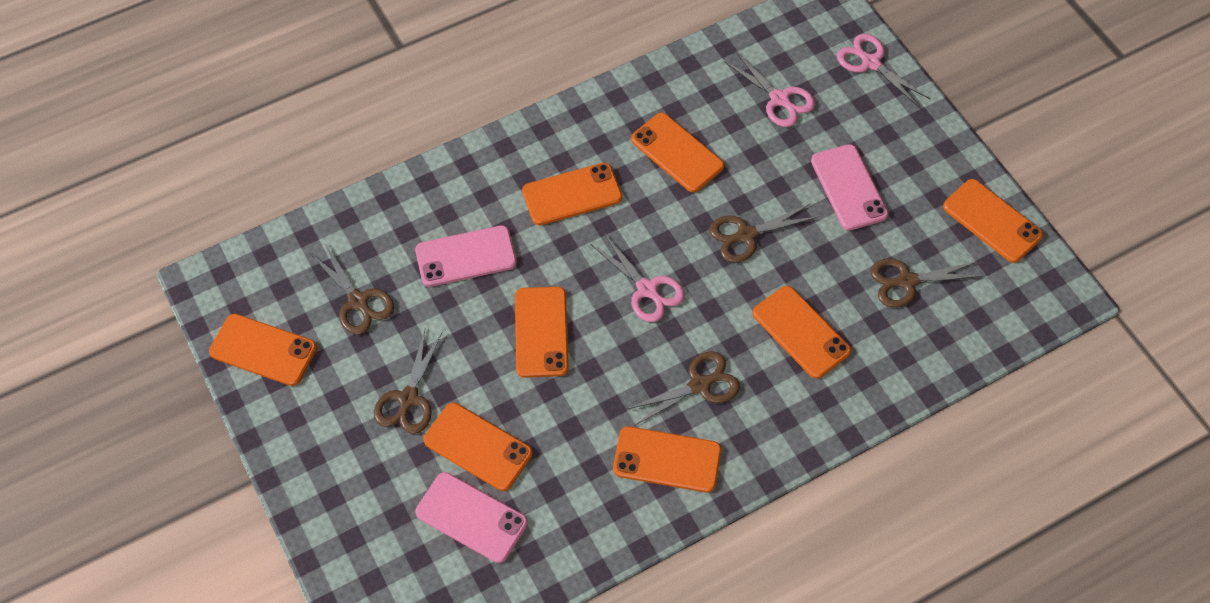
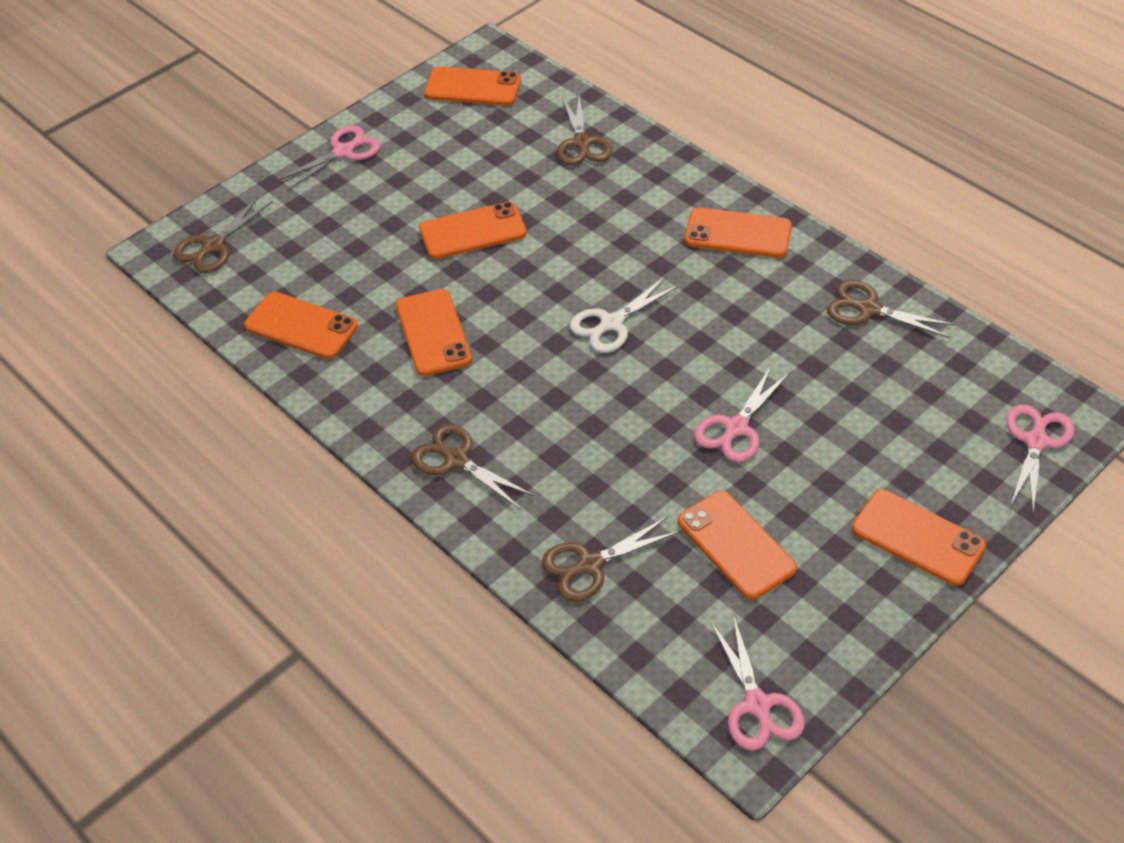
orange phone: 8 -> 7
pink phone: 3 -> 0
pink scissors: 3 -> 4
white scissors: 0 -> 1

